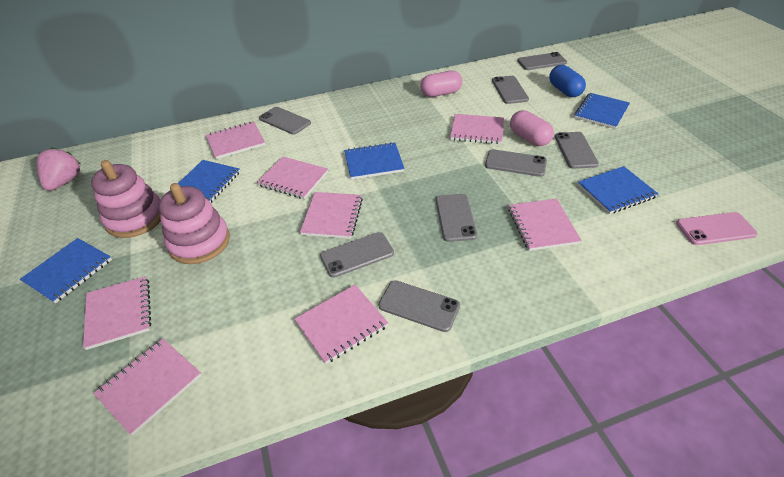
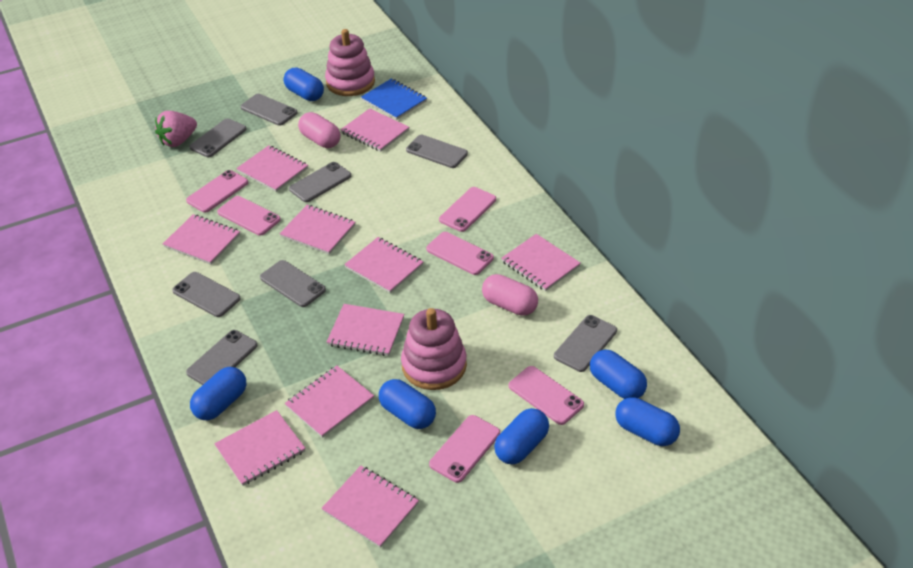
blue capsule: 1 -> 6
blue notebook: 5 -> 1
pink notebook: 8 -> 10
pink phone: 1 -> 6

